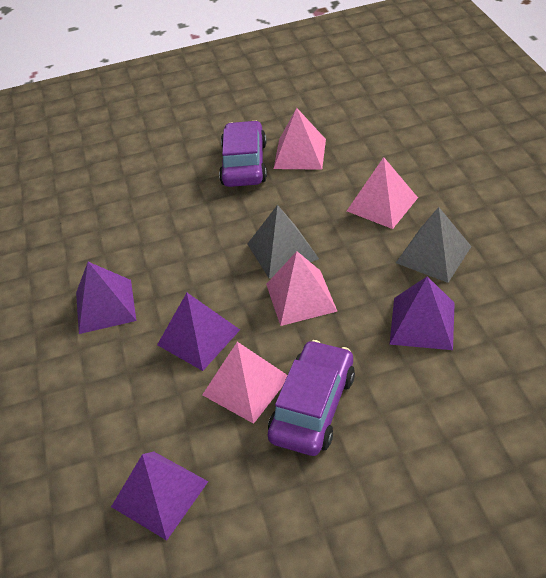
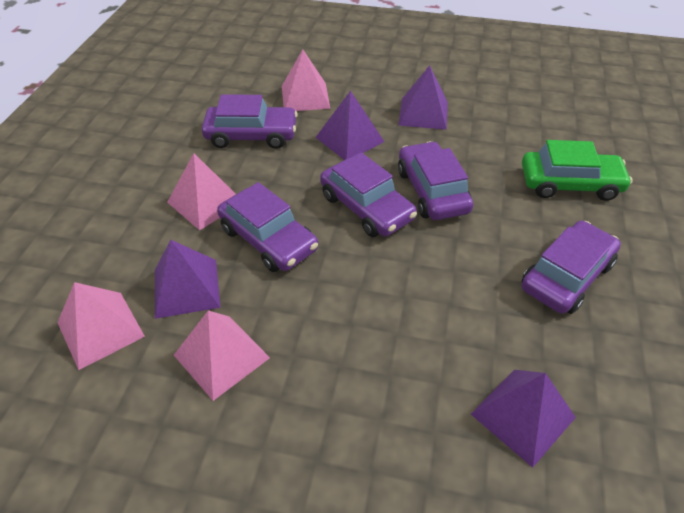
green car: 0 -> 1
grey pyramid: 2 -> 0
purple car: 2 -> 5

